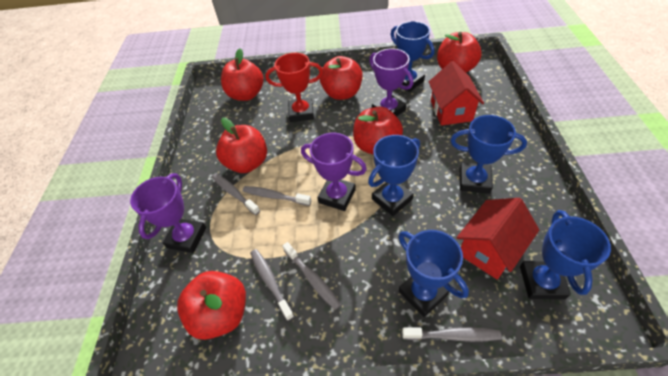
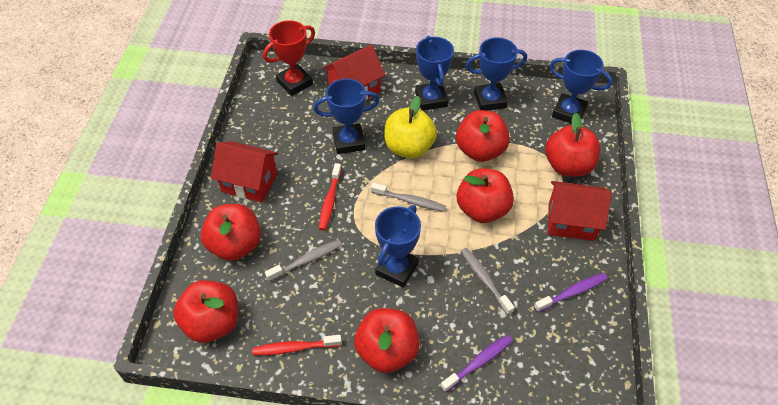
grey toothbrush: 5 -> 3
purple toothbrush: 0 -> 2
purple trophy: 3 -> 0
red house: 2 -> 3
red toothbrush: 0 -> 2
yellow apple: 0 -> 1

